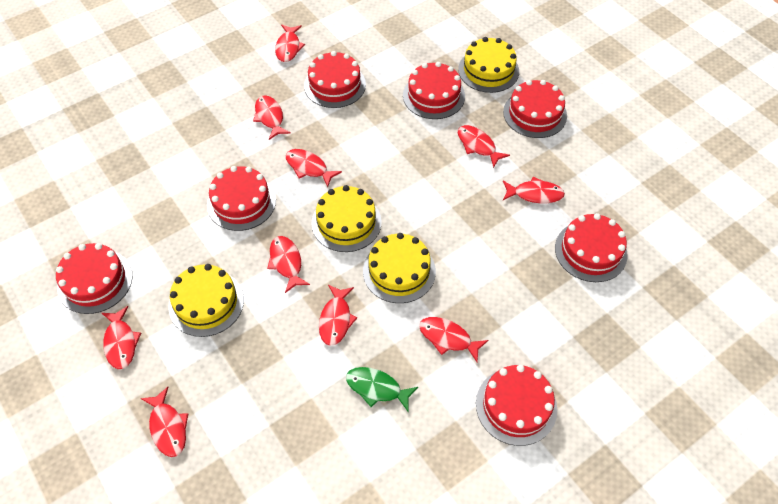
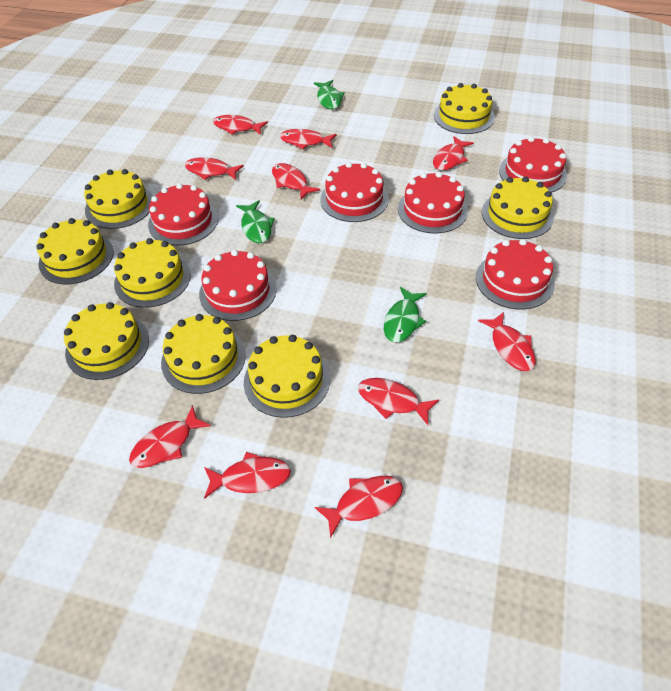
green fish: 1 -> 3
red cake: 7 -> 6
yellow cake: 4 -> 8

